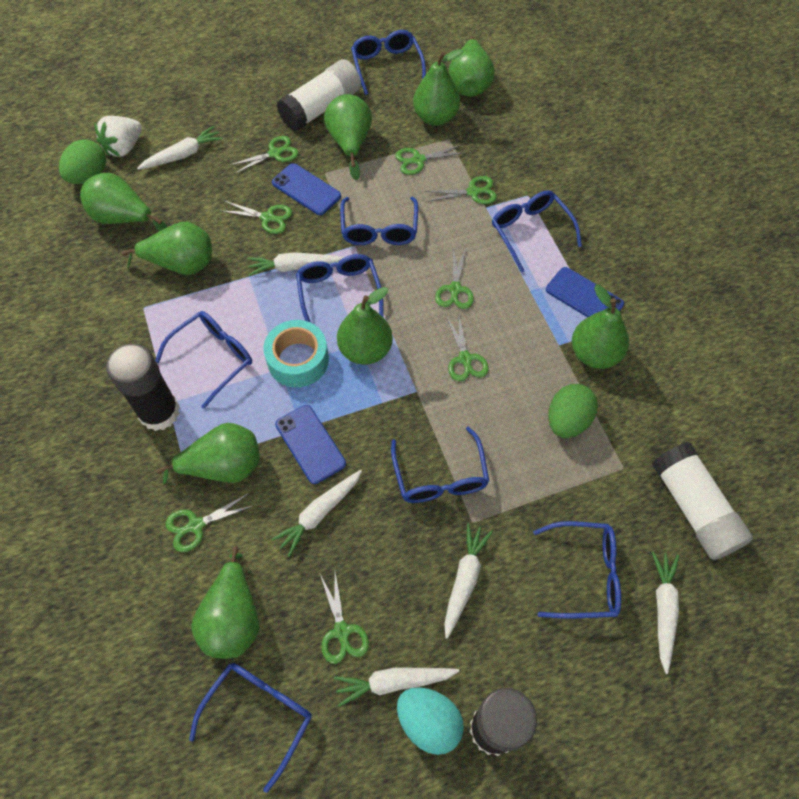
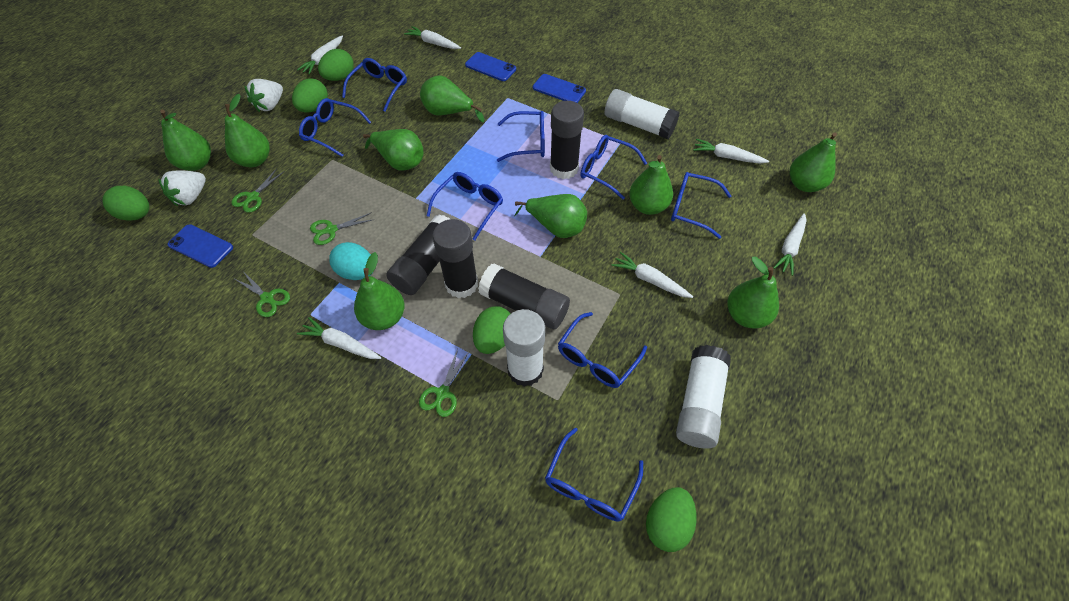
black glue stick: 2 -> 4
green egg: 2 -> 5
green scissors: 8 -> 4
turquoise tape: 1 -> 0
white glue stick: 2 -> 3
white strawberry: 1 -> 2

